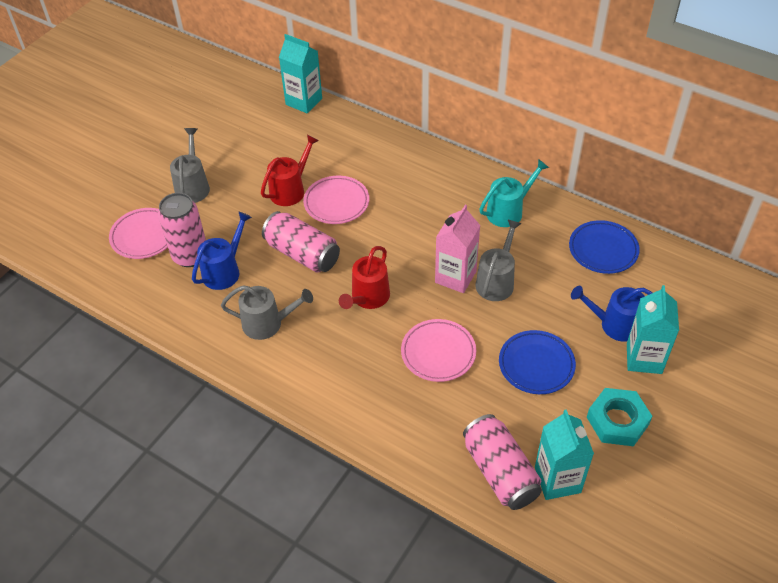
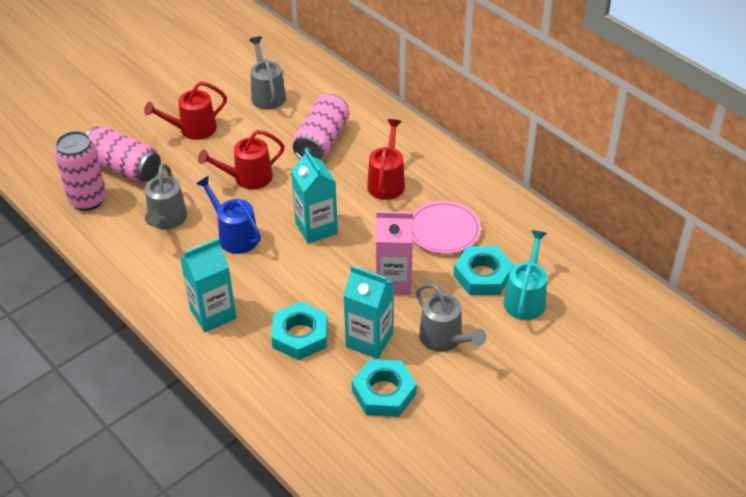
blue plate: 2 -> 0
blue watering can: 2 -> 1
pink plate: 3 -> 1
red watering can: 2 -> 3
turquoise nut: 1 -> 3

